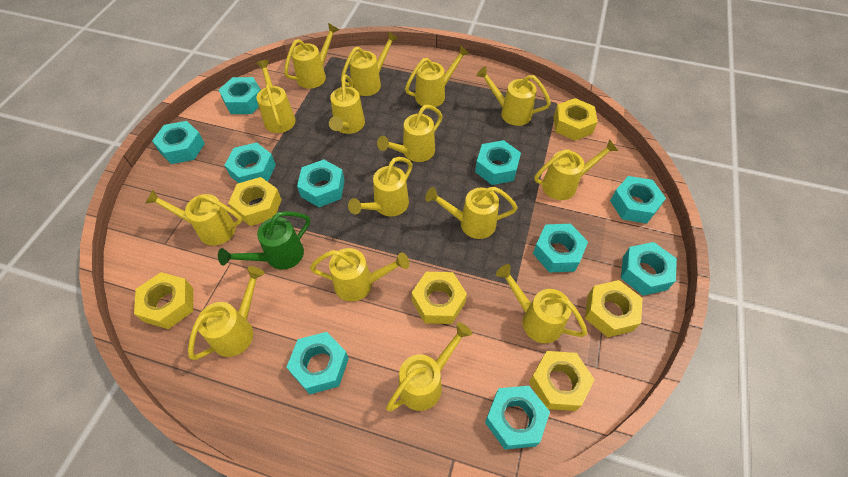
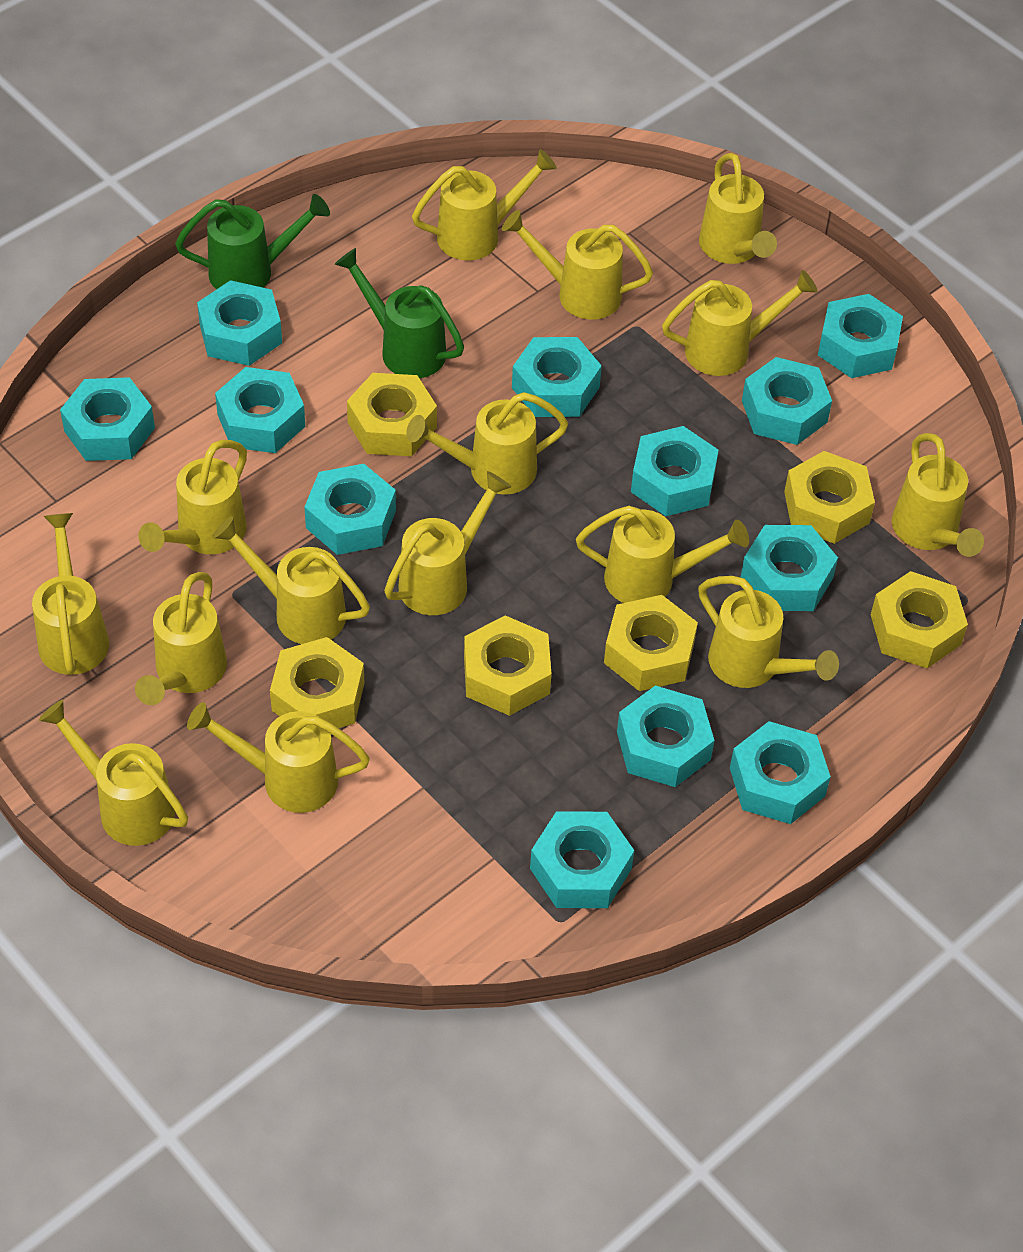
green watering can: 1 -> 2
turquoise nut: 10 -> 12

